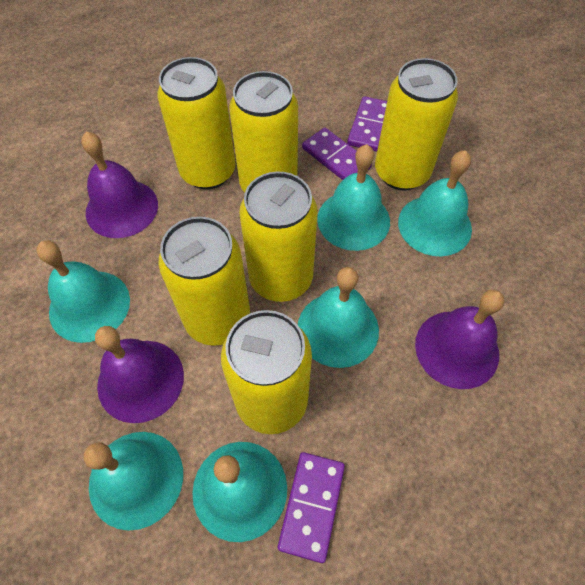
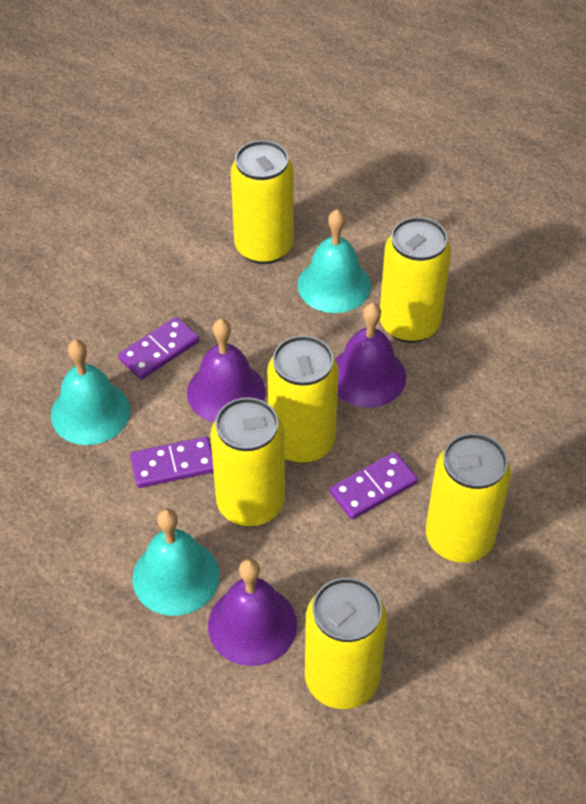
turquoise bell: 6 -> 3

